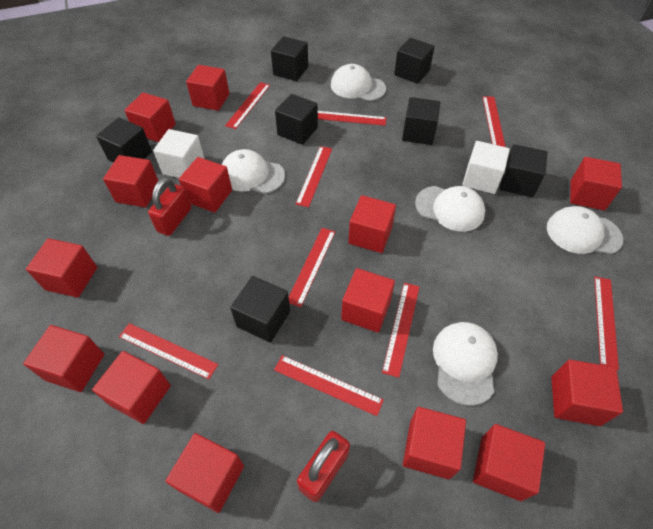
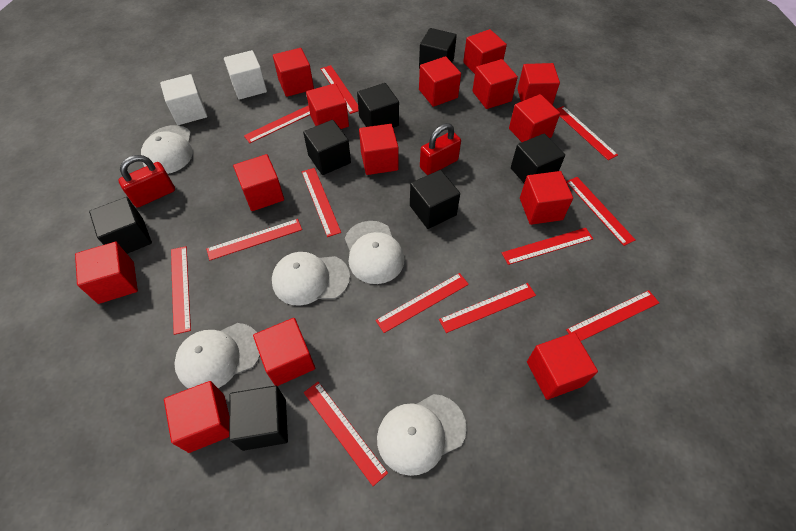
red ruler: 9 -> 12

